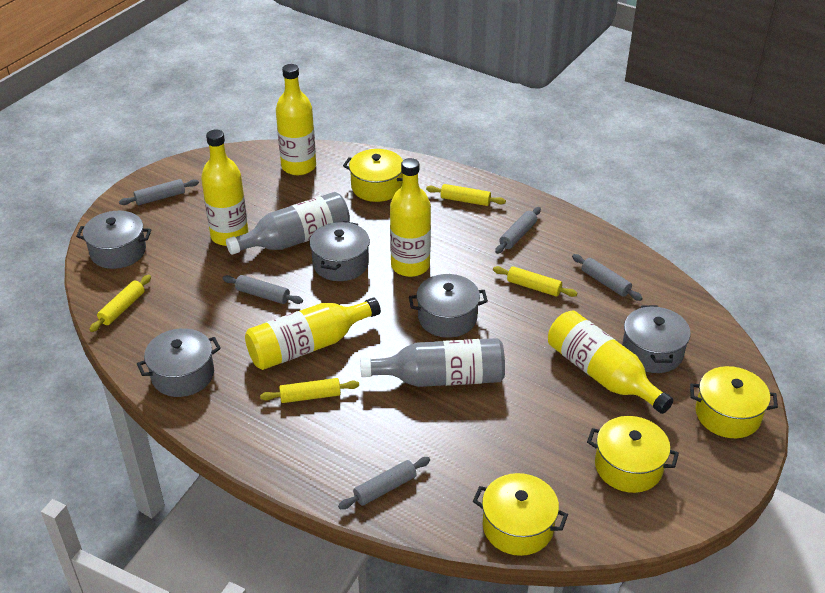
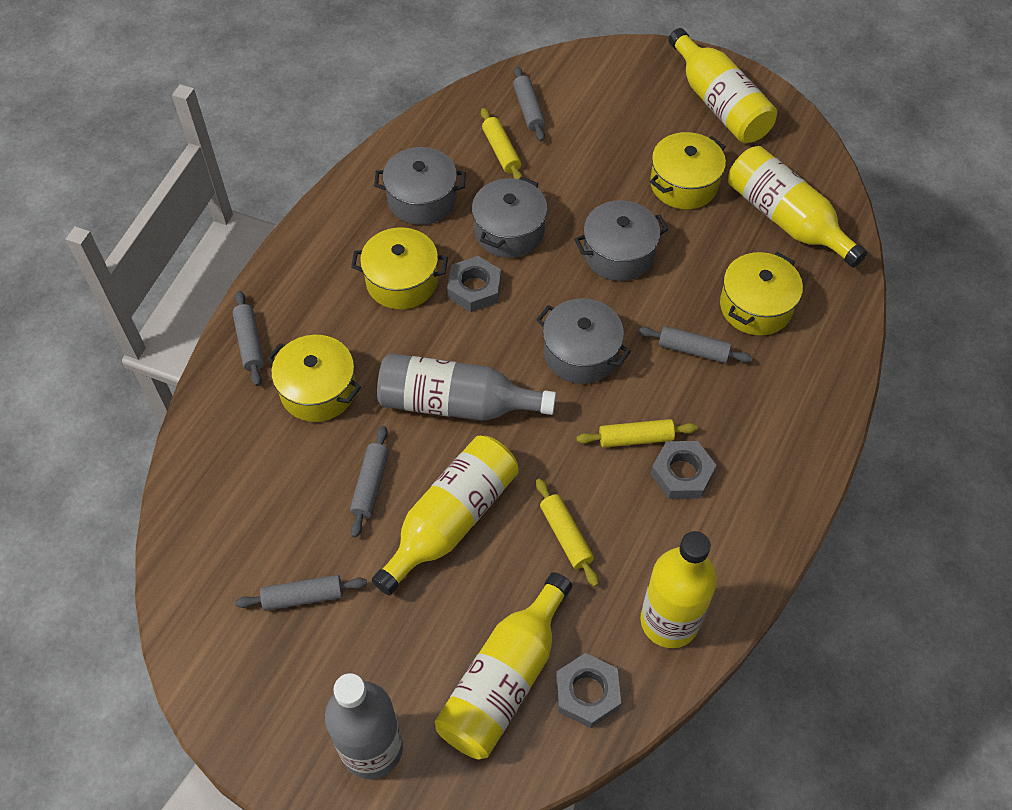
grey nut: 0 -> 3
grey pot: 5 -> 4
yellow rolling pin: 4 -> 3

